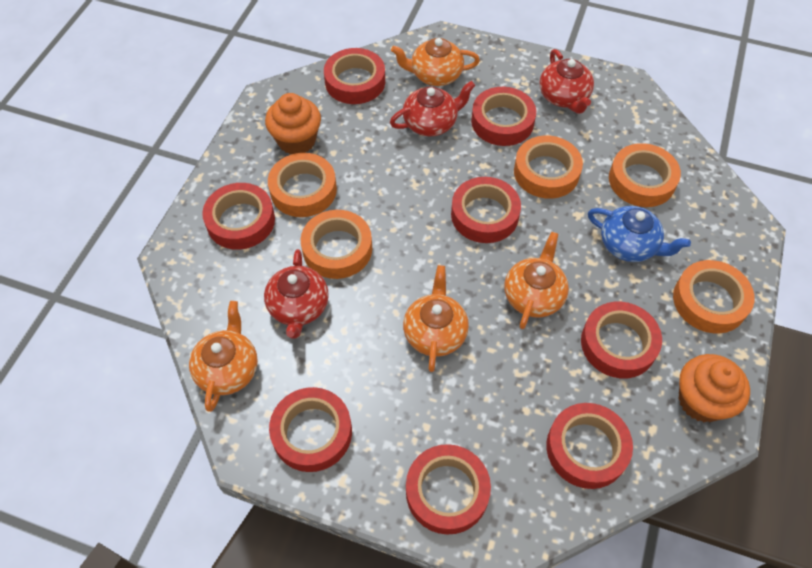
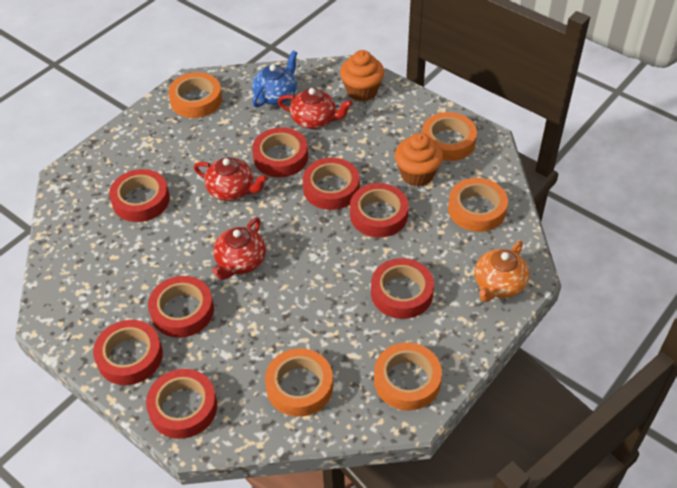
orange teapot: 4 -> 1

